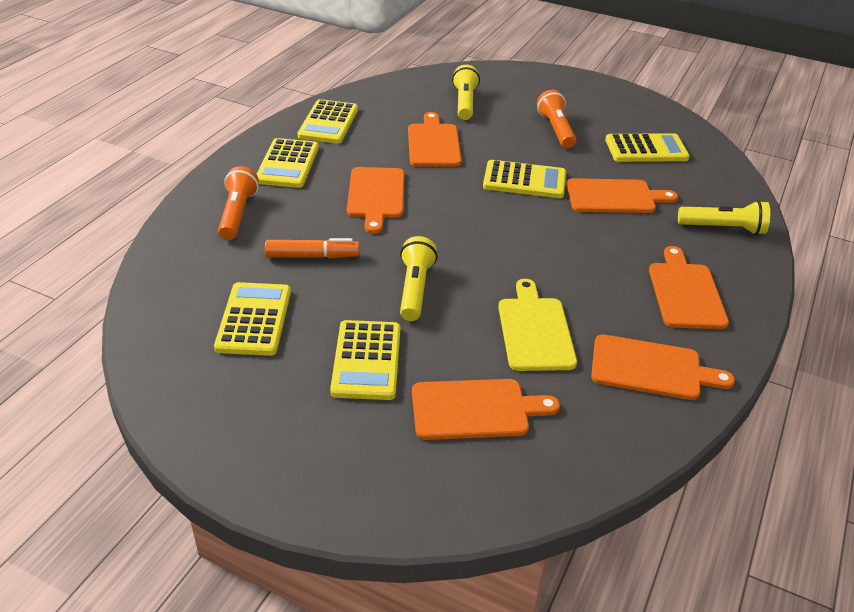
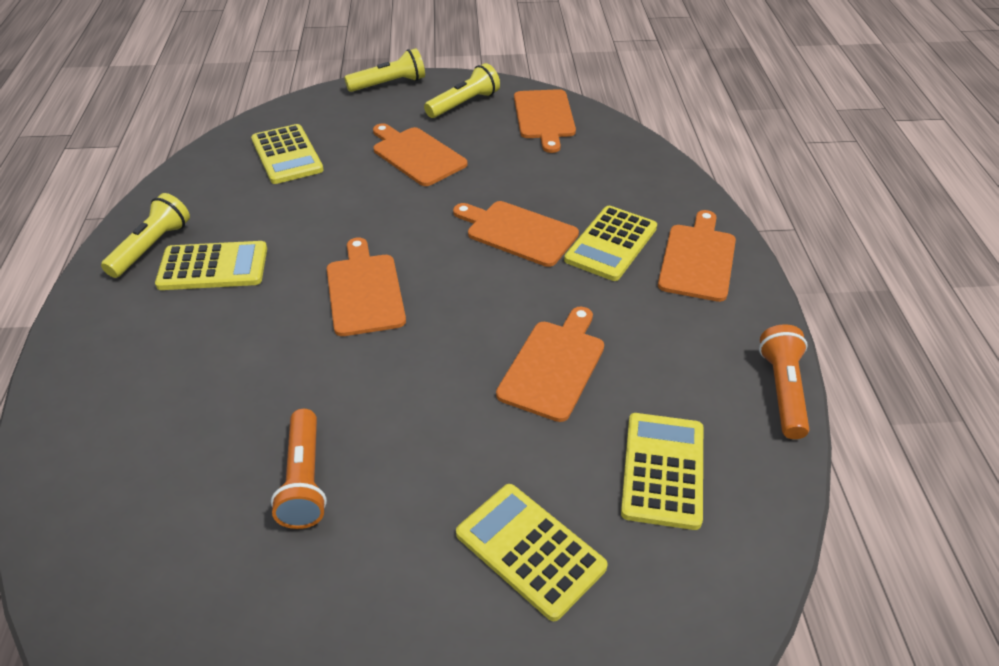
orange marker: 1 -> 0
yellow calculator: 6 -> 5
yellow cutting board: 1 -> 0

